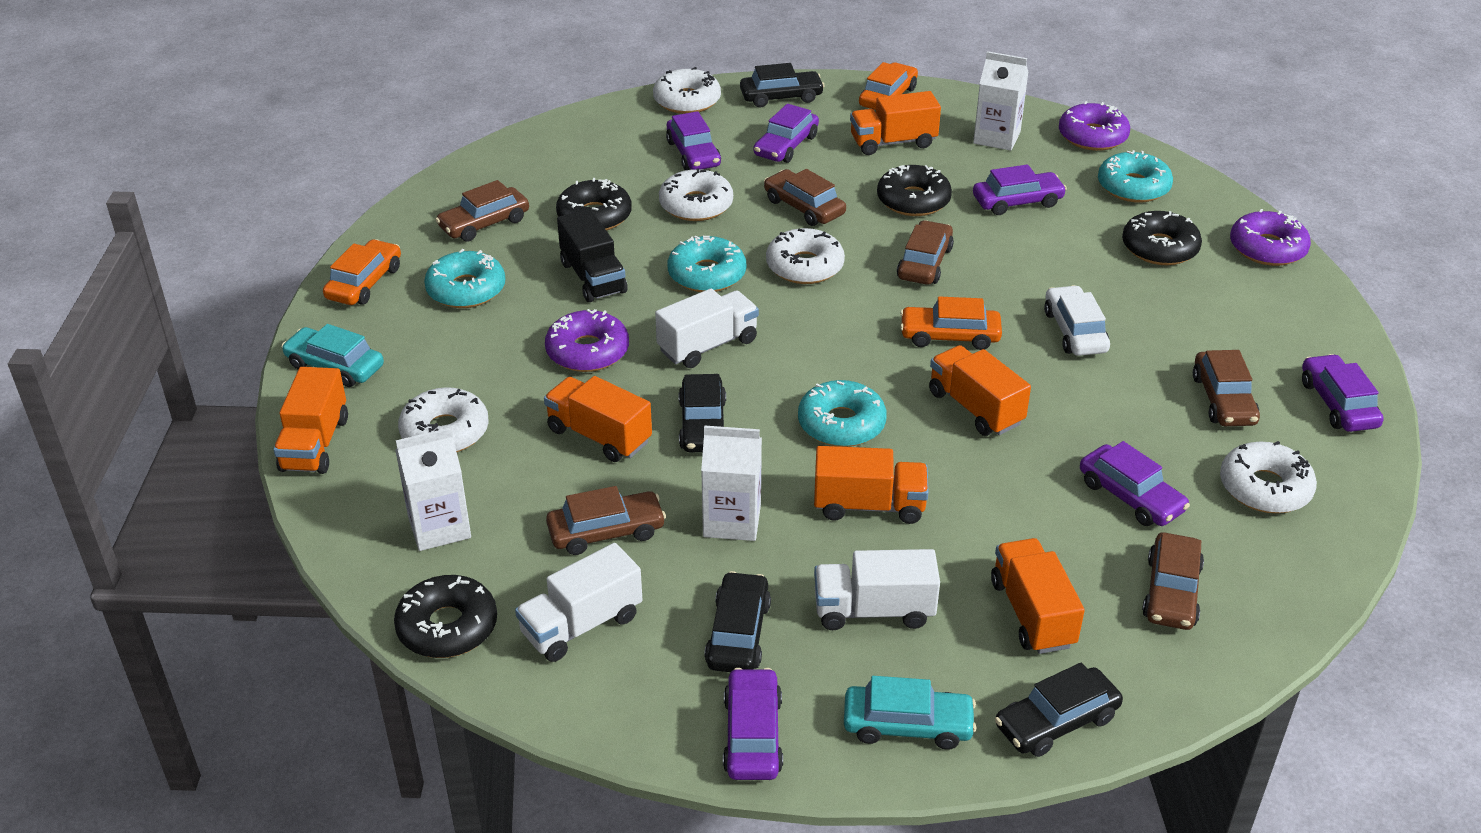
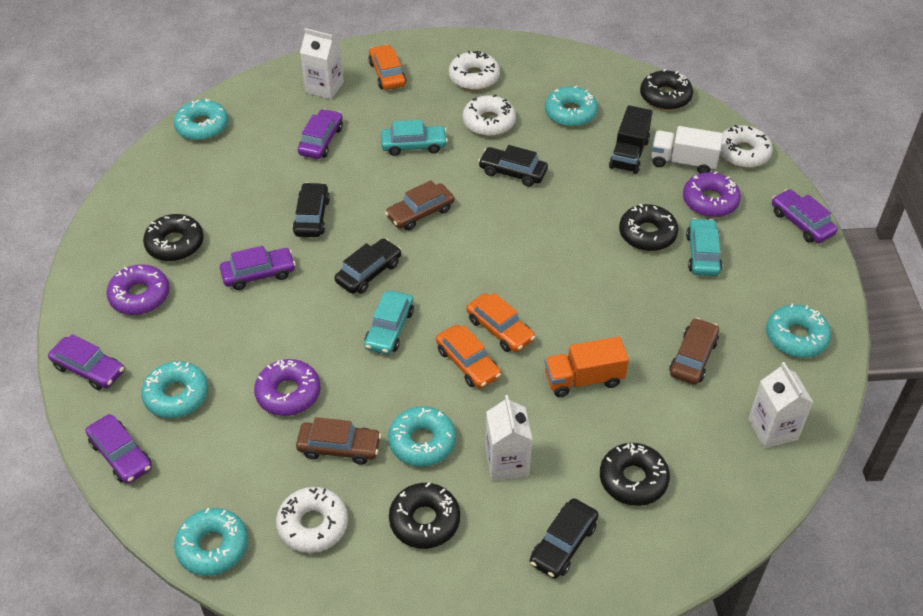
black donut: 4 -> 5
brown car: 6 -> 3
orange truck: 6 -> 1
purple car: 6 -> 5
turquoise car: 2 -> 3
turquoise donut: 4 -> 6
white car: 1 -> 0
white donut: 5 -> 4
white truck: 3 -> 1

